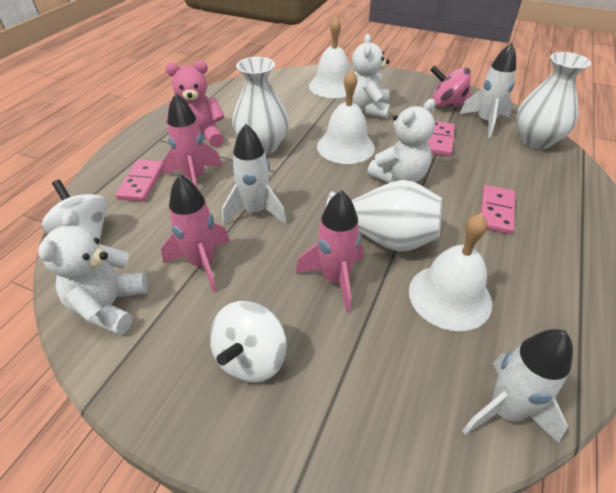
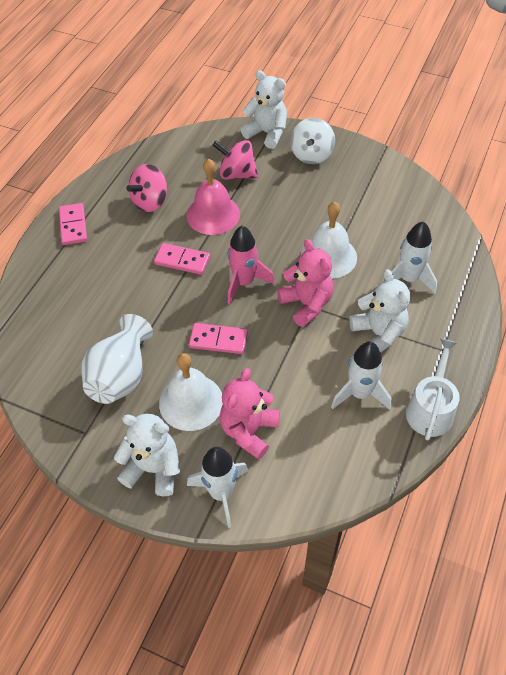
pink bell: 0 -> 1
pink rocket: 3 -> 1
pink spinning top: 1 -> 2
pink teddy bear: 1 -> 2
white bell: 3 -> 2
white spinning top: 2 -> 1
white vase: 3 -> 1
white watering can: 0 -> 1

